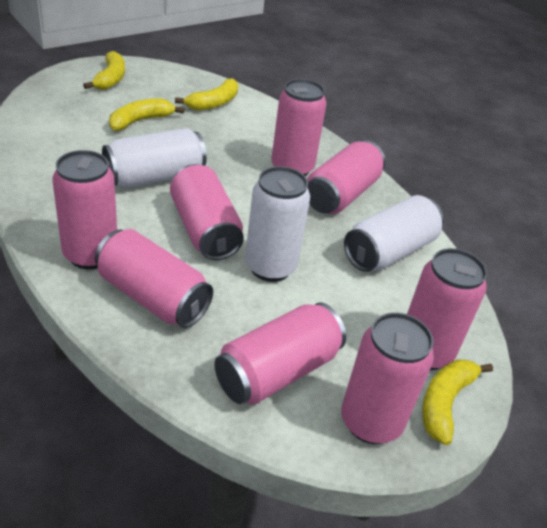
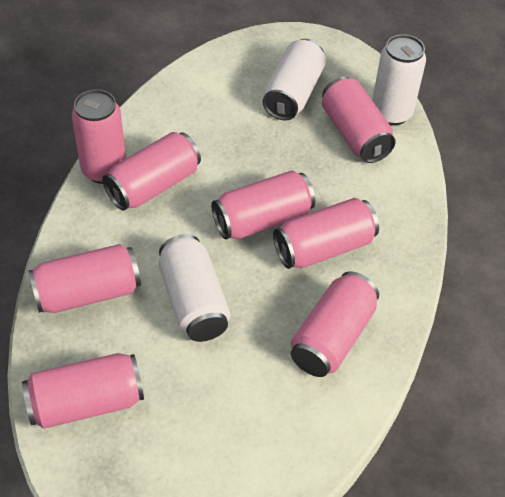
yellow banana: 4 -> 0

